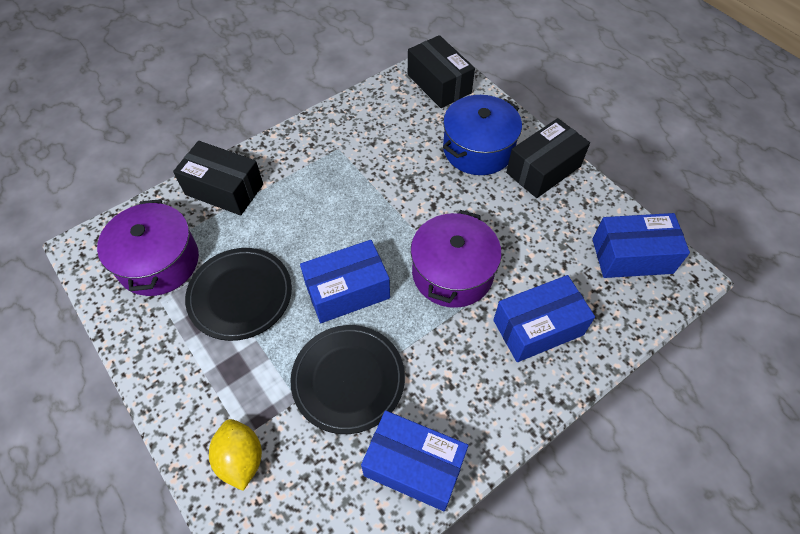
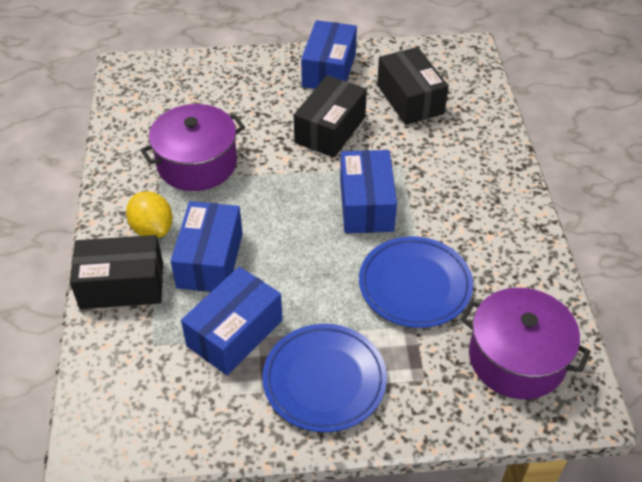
black plate: 2 -> 0
blue plate: 0 -> 2
blue pot: 1 -> 0

